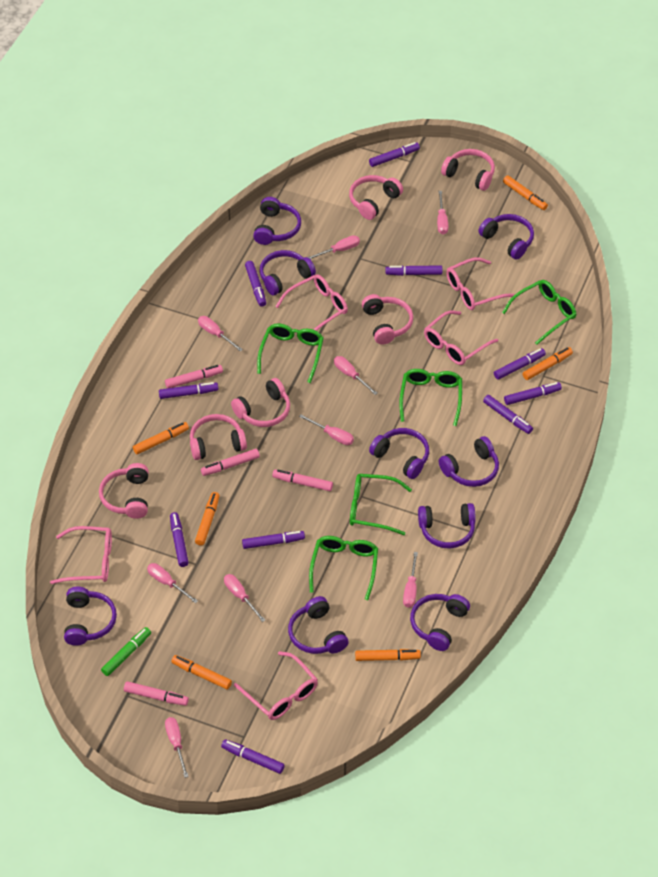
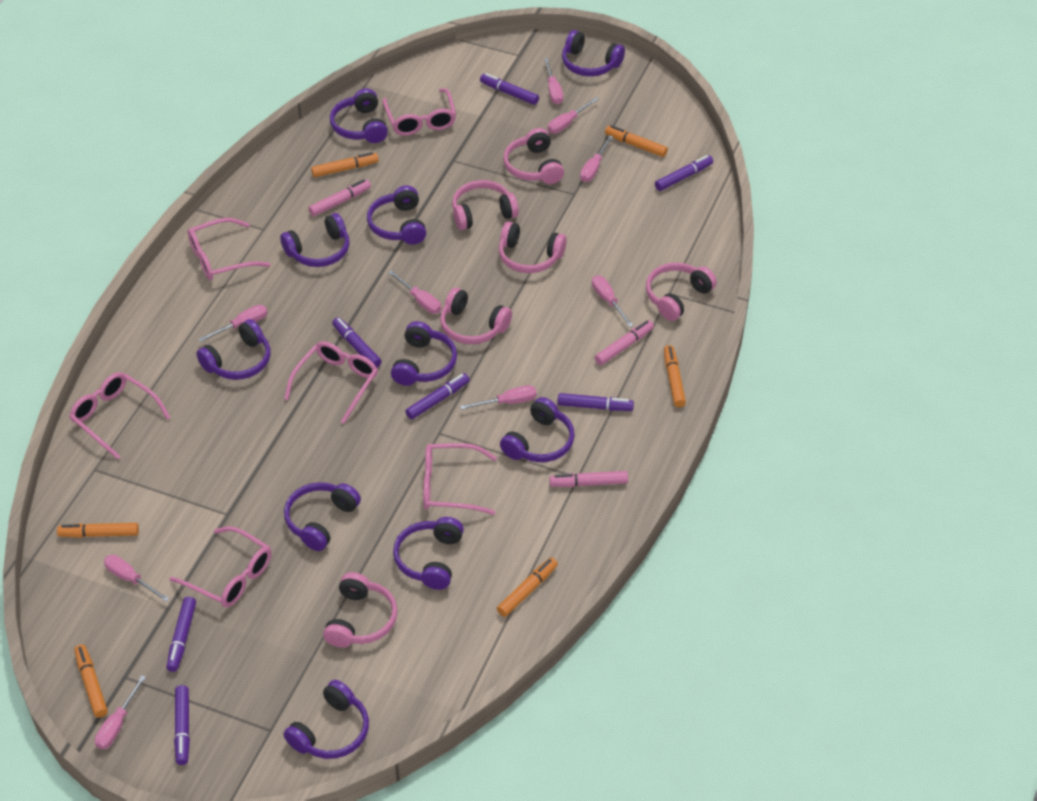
green glasses: 5 -> 0
green marker: 1 -> 0
pink glasses: 5 -> 6
pink marker: 4 -> 3
purple headphones: 9 -> 10
purple marker: 10 -> 7

